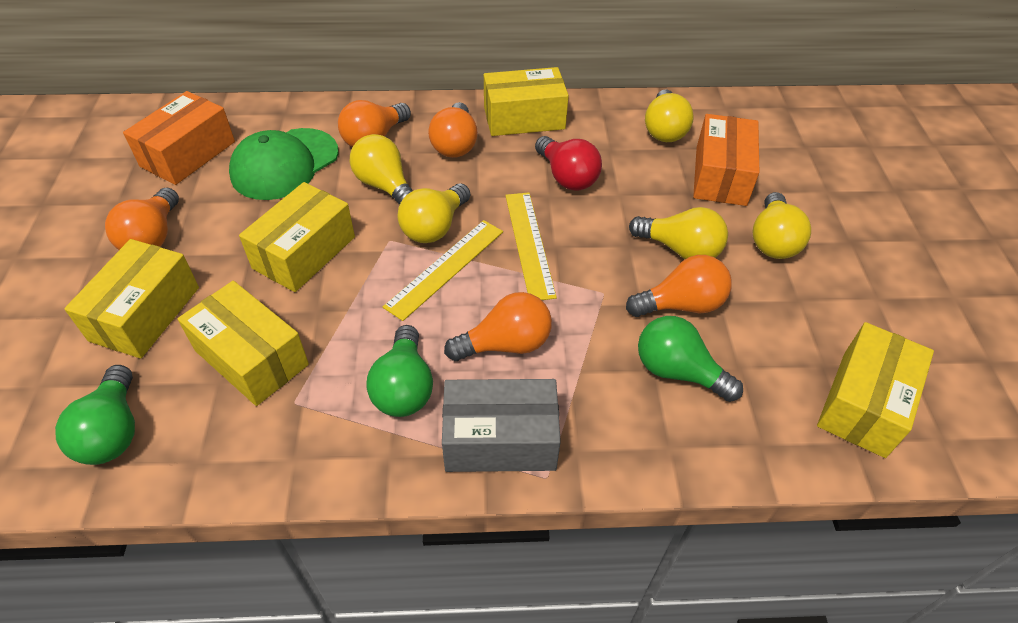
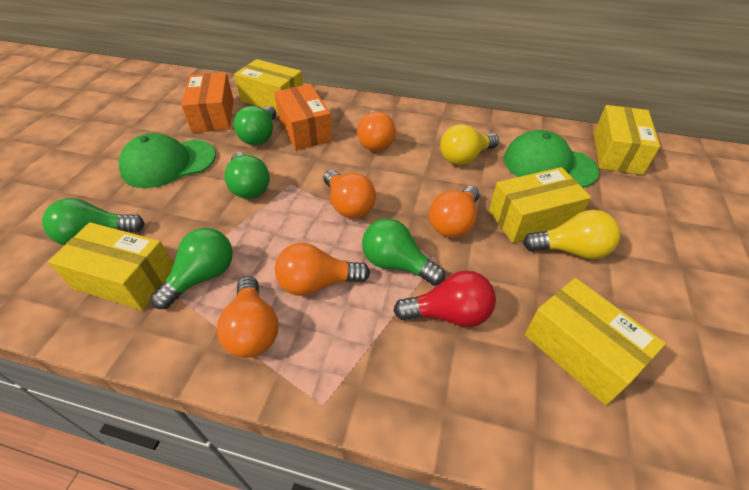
green cap: 1 -> 2
green light bulb: 3 -> 5
grey box: 1 -> 0
yellow light bulb: 5 -> 2
yellow ruler: 2 -> 0

